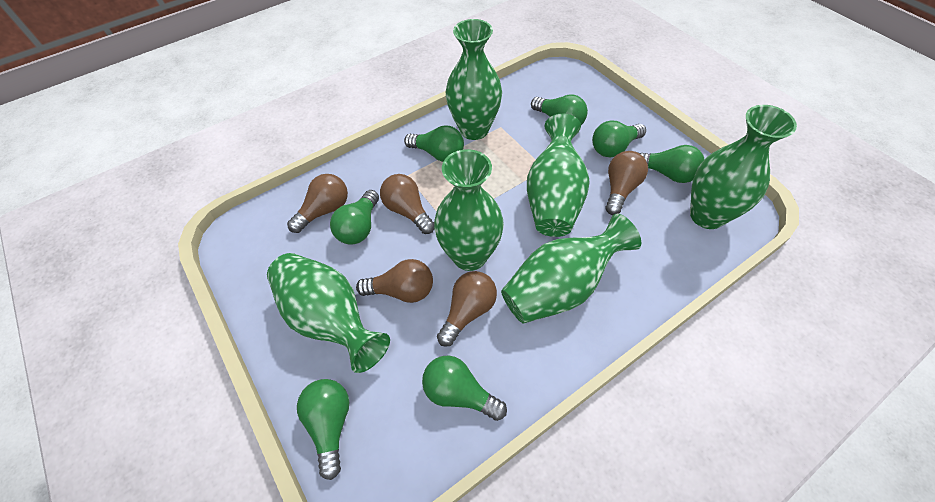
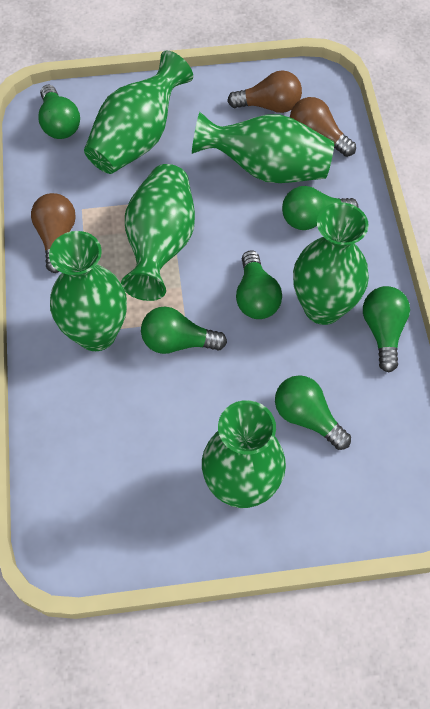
brown light bulb: 5 -> 3
green light bulb: 7 -> 6

